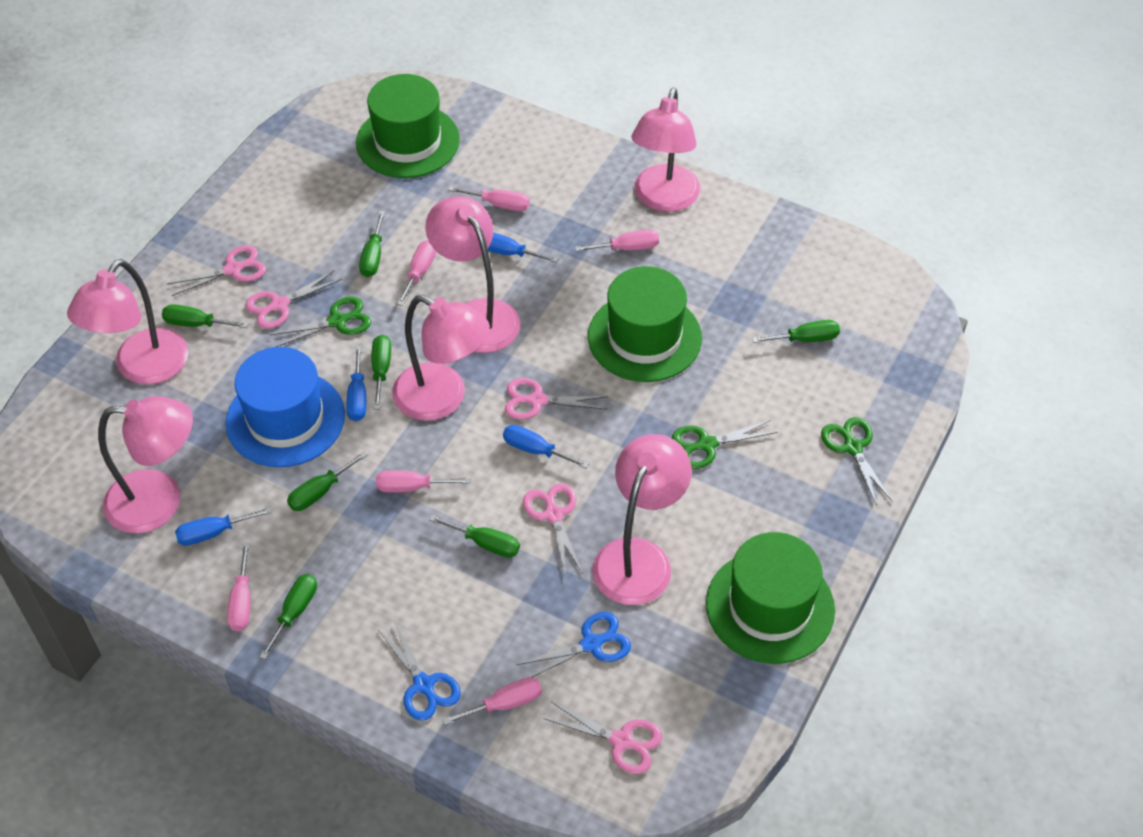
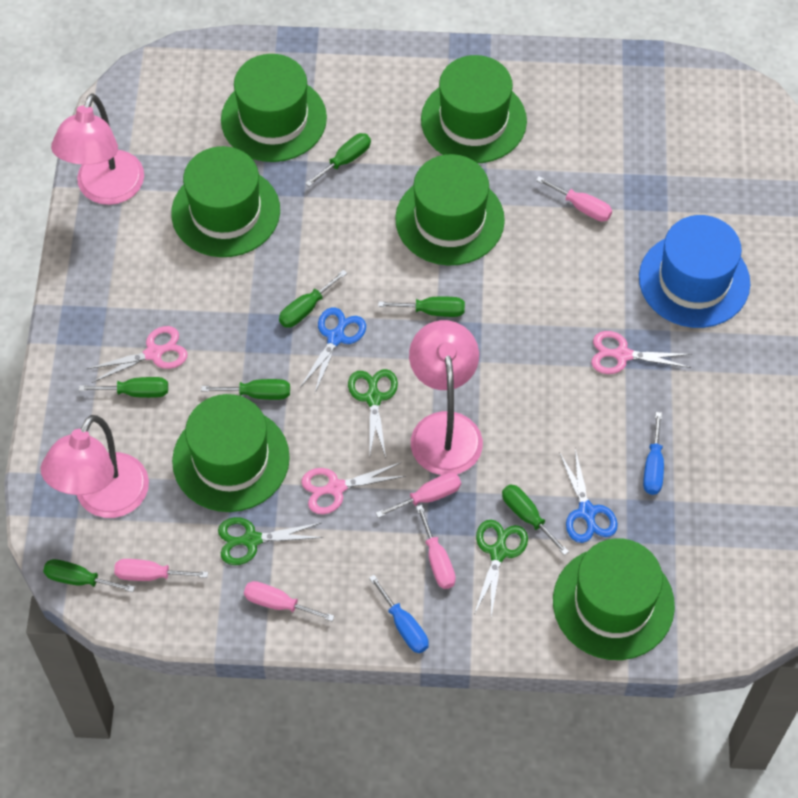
blue screwdriver: 4 -> 2
green hat: 3 -> 6
pink lamp: 6 -> 3
pink scissors: 5 -> 3
pink screwdriver: 6 -> 5

